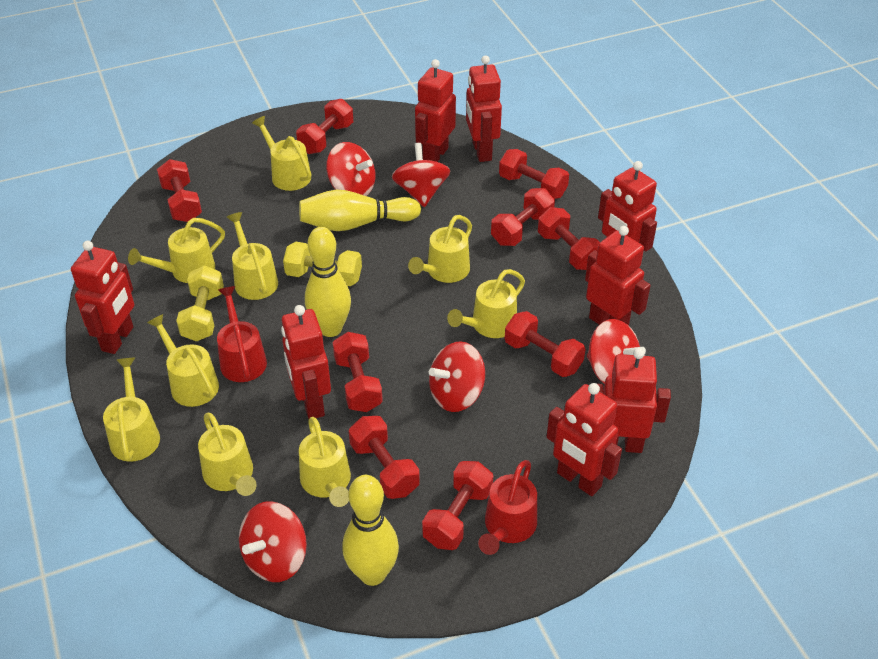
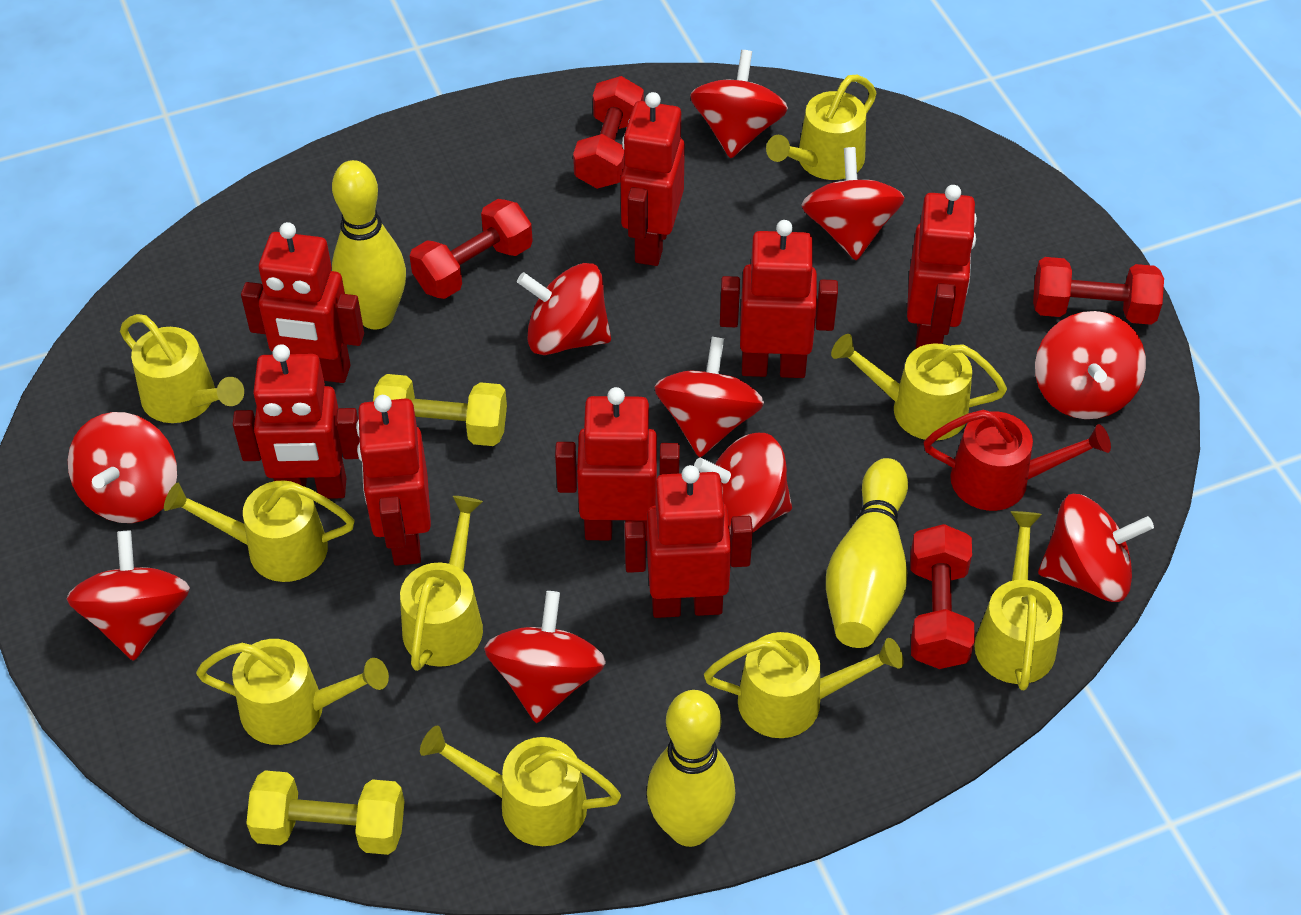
red dumbbell: 9 -> 4
red spinning top: 5 -> 10
red watering can: 2 -> 1

